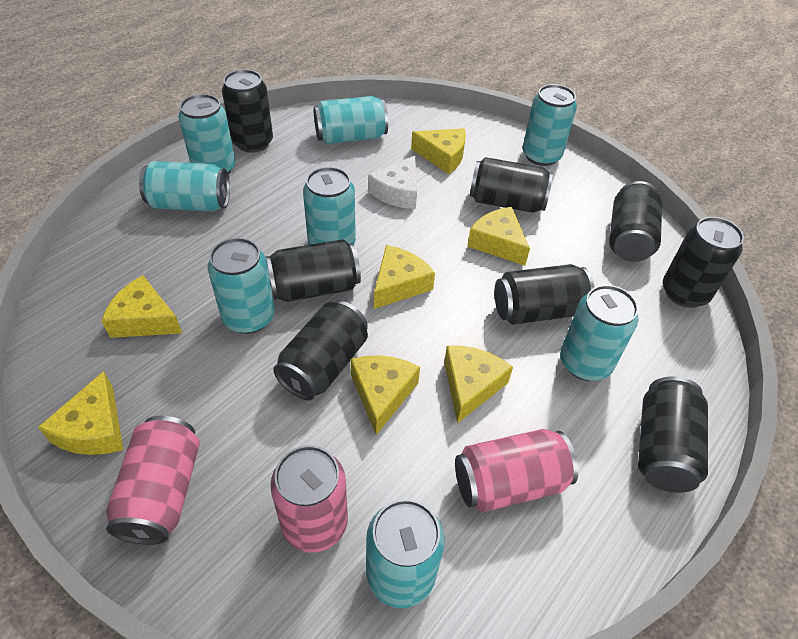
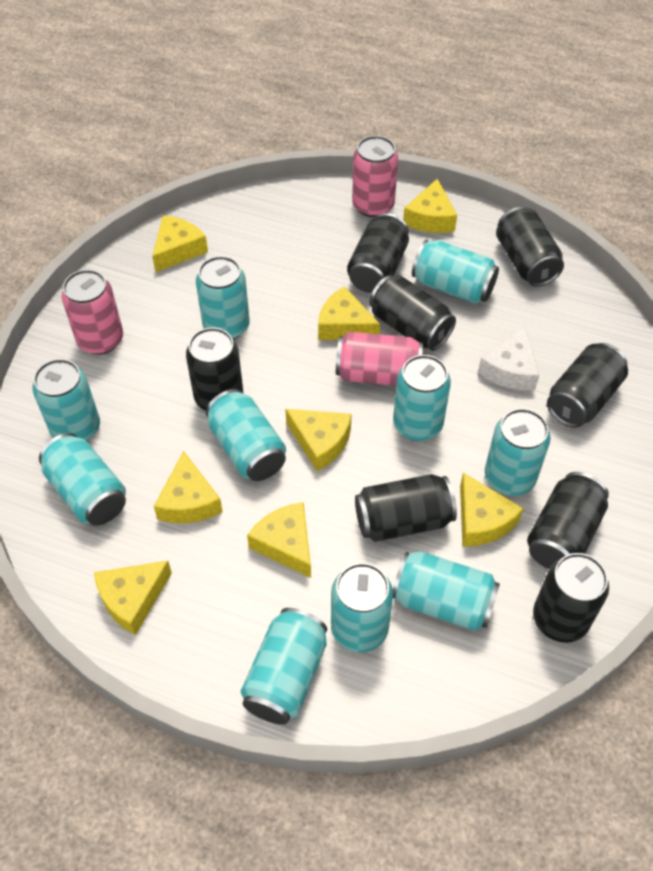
turquoise can: 8 -> 10
yellow cheese: 7 -> 8

